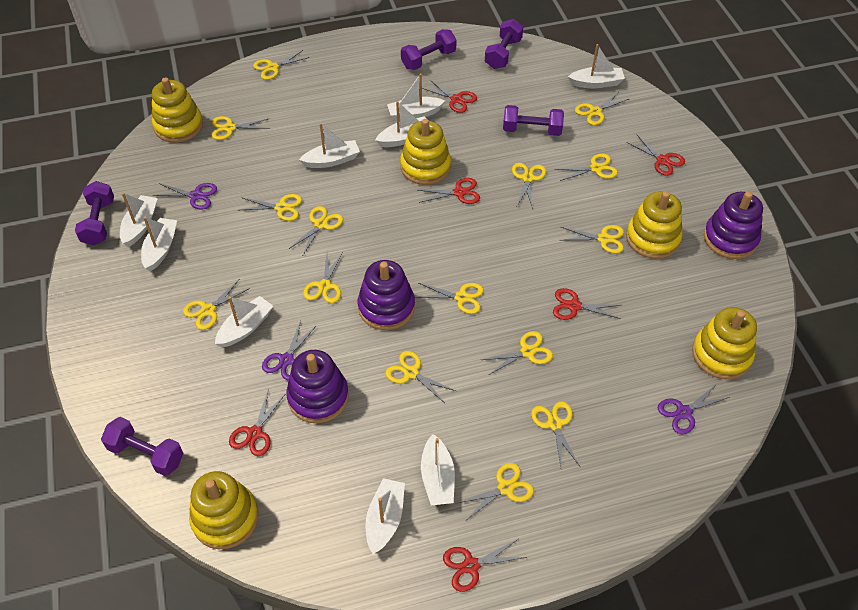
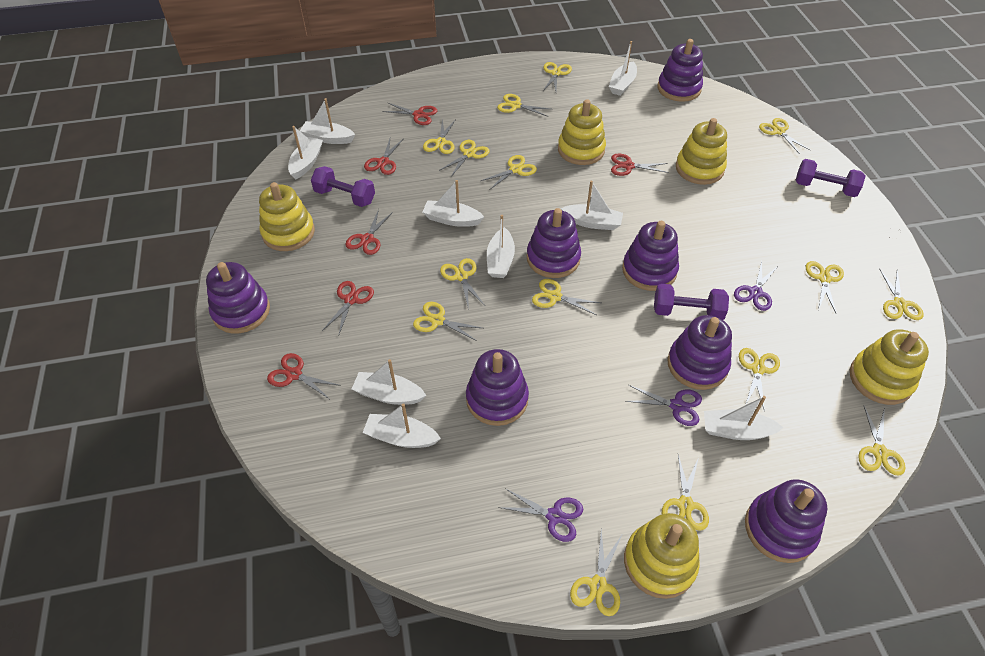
purple dumbbell: 5 -> 3
purple stacking toy: 3 -> 7

